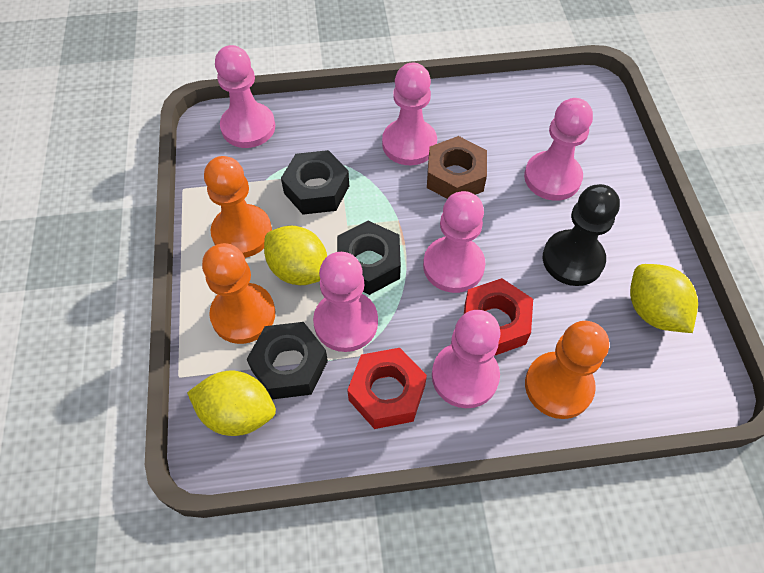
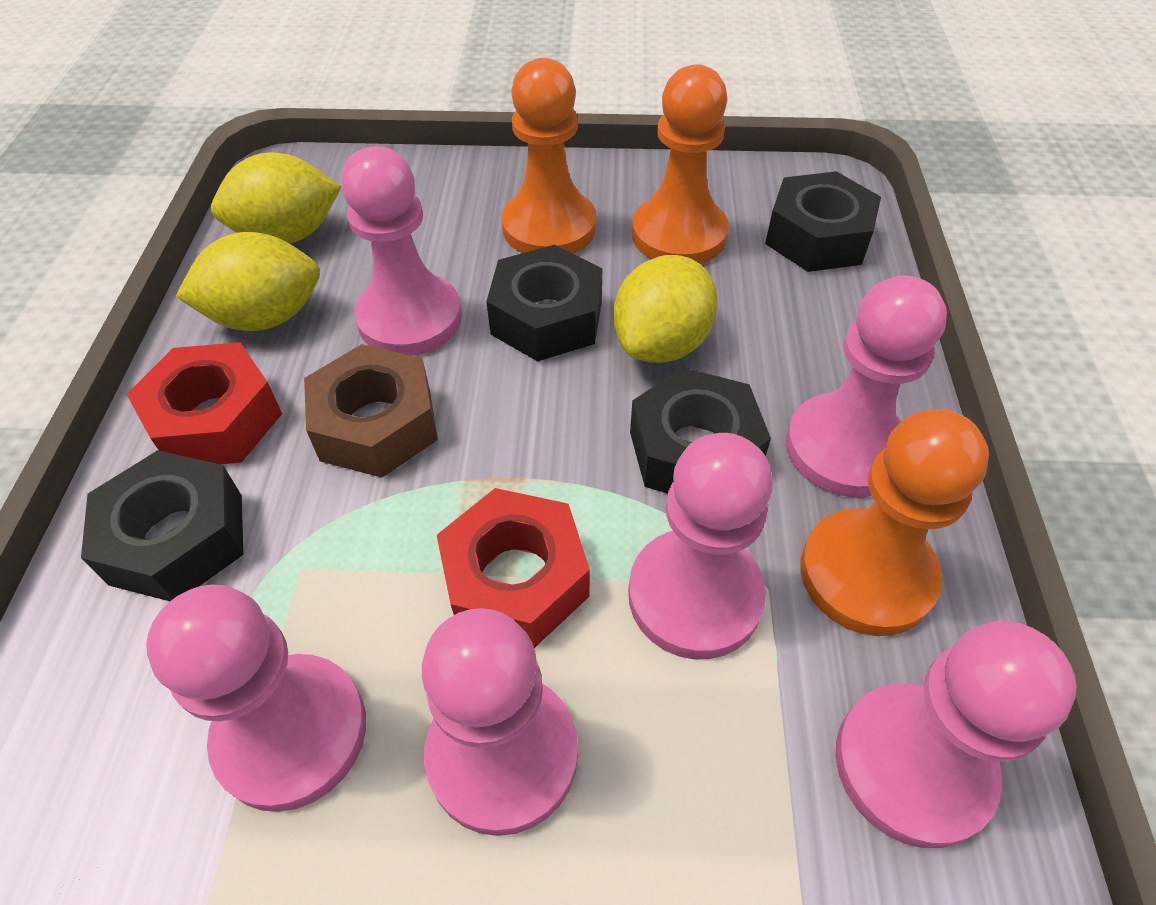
black nut: 3 -> 4
black pawn: 1 -> 0

